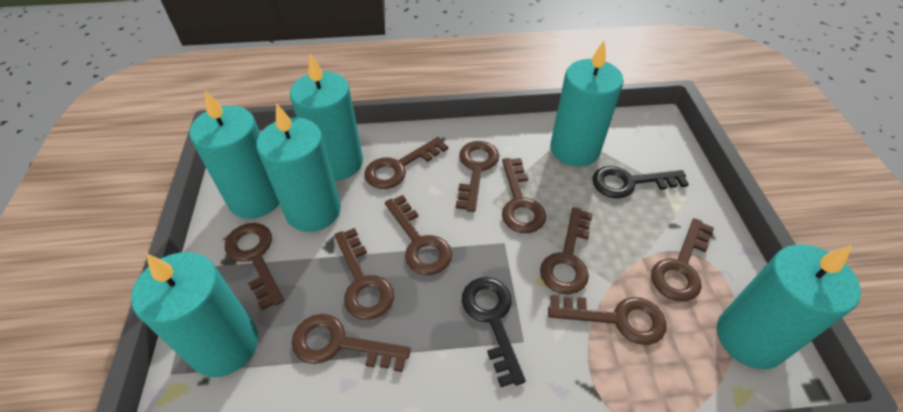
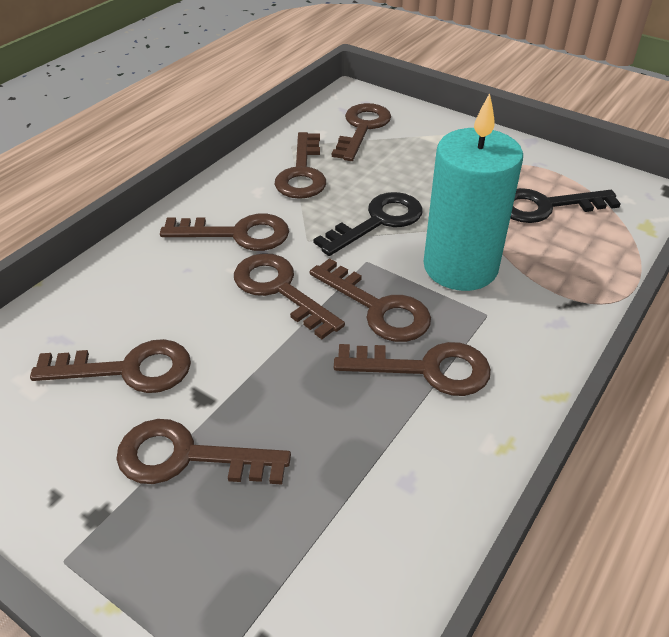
brown key: 10 -> 8
turquoise candle: 6 -> 1

